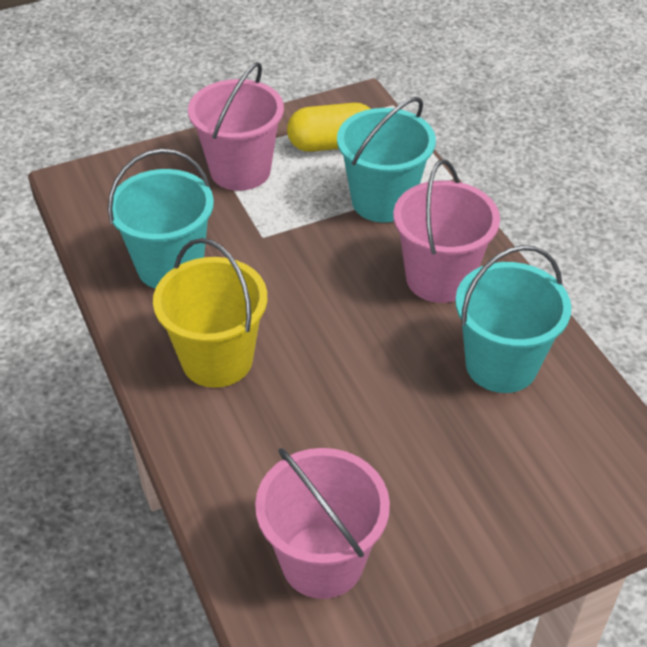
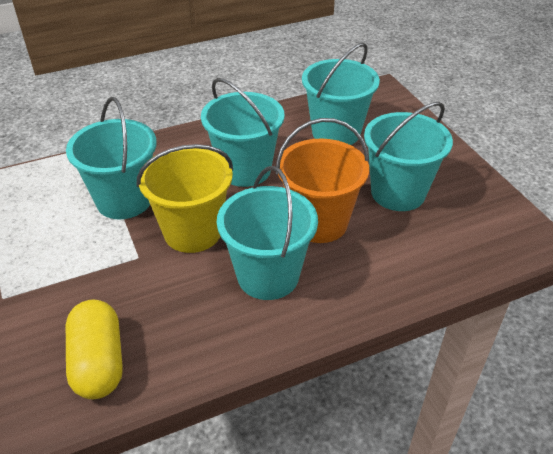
orange bucket: 0 -> 1
pink bucket: 3 -> 0
turquoise bucket: 3 -> 5

